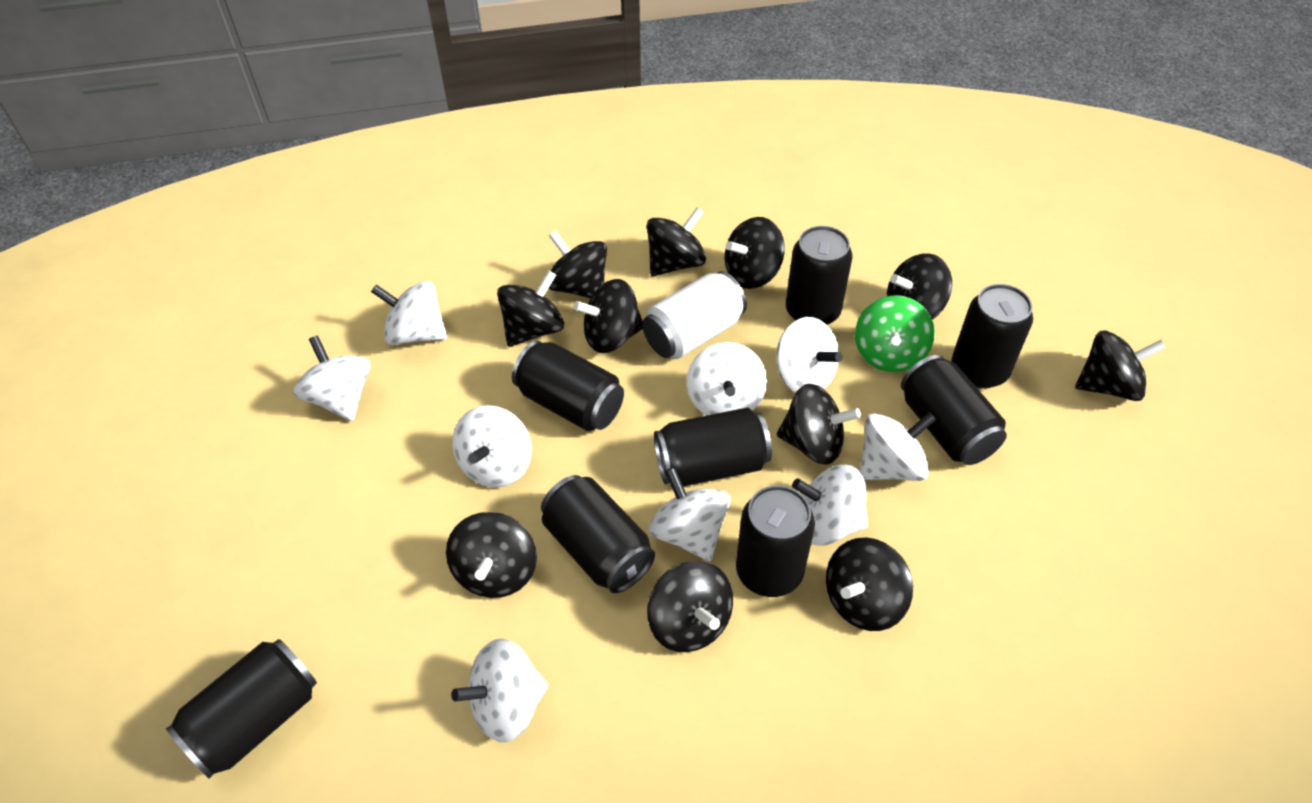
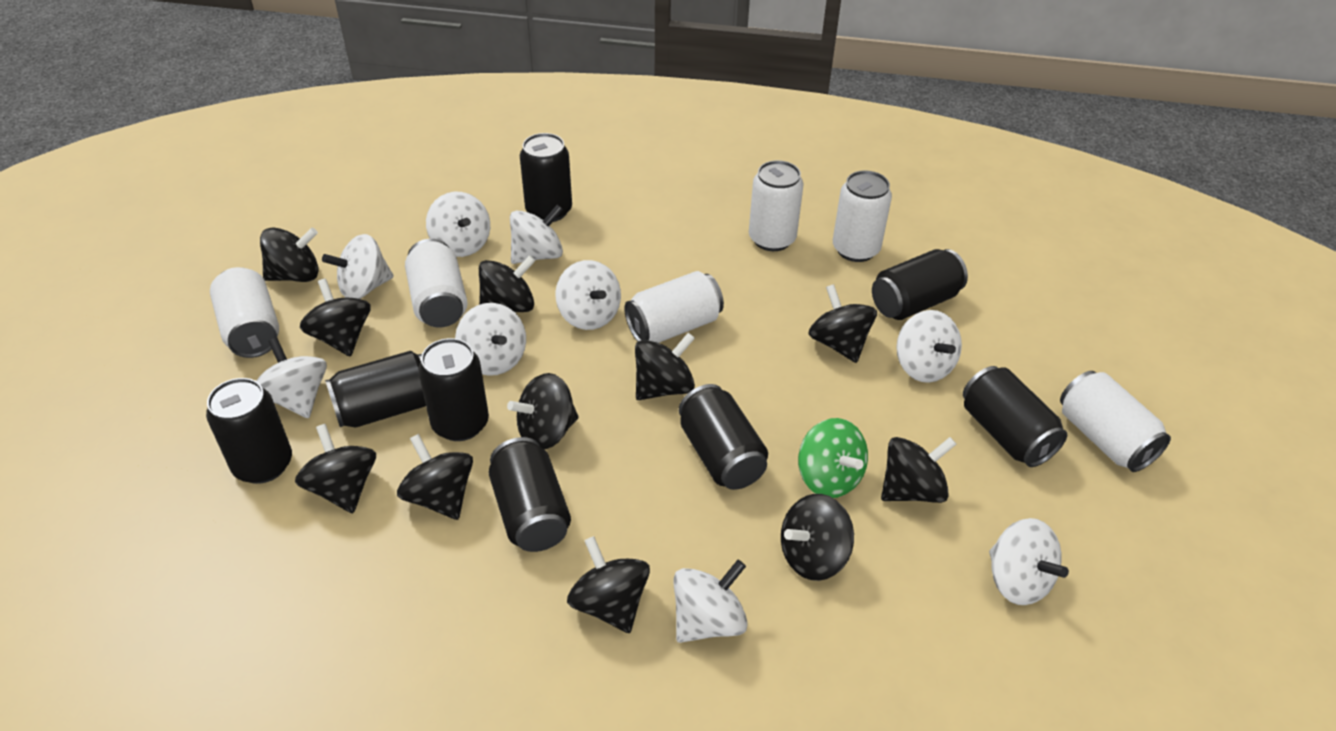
white can: 1 -> 6

